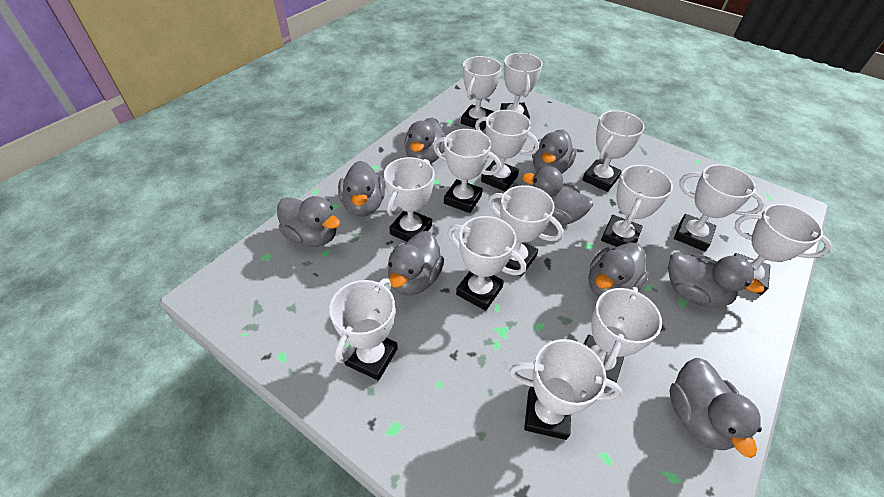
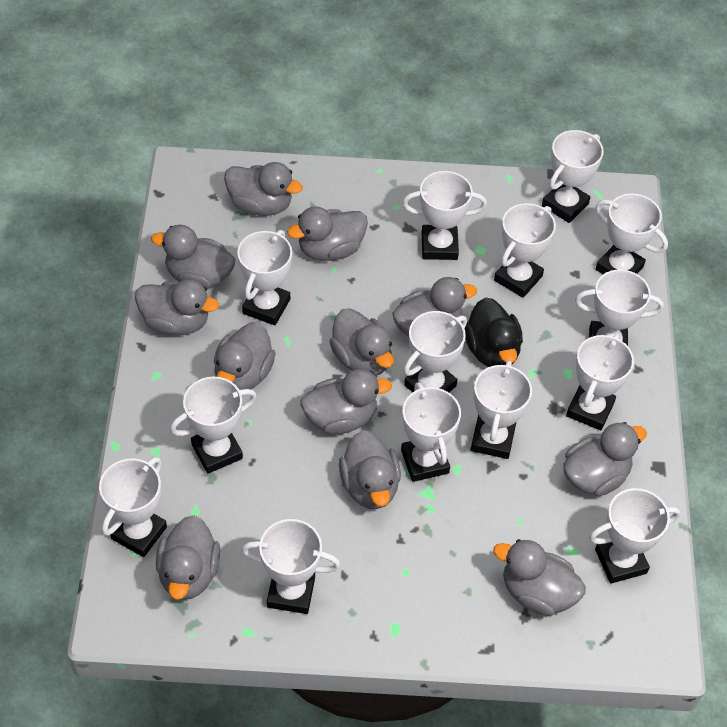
black duck: 0 -> 1
grey duck: 9 -> 12

